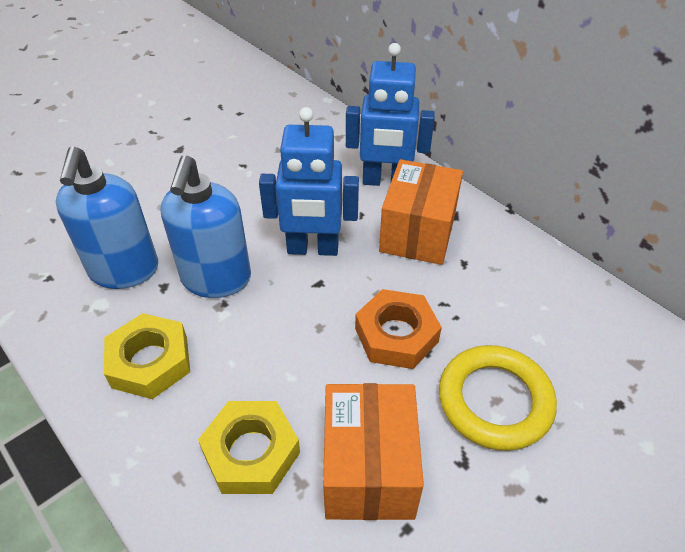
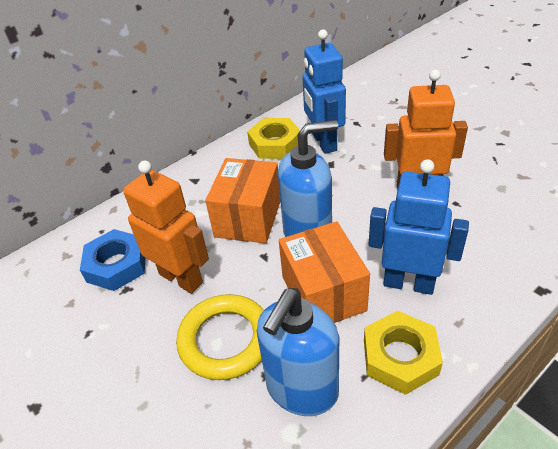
blue nut: 0 -> 1
orange nut: 1 -> 0
orange robot: 0 -> 2

